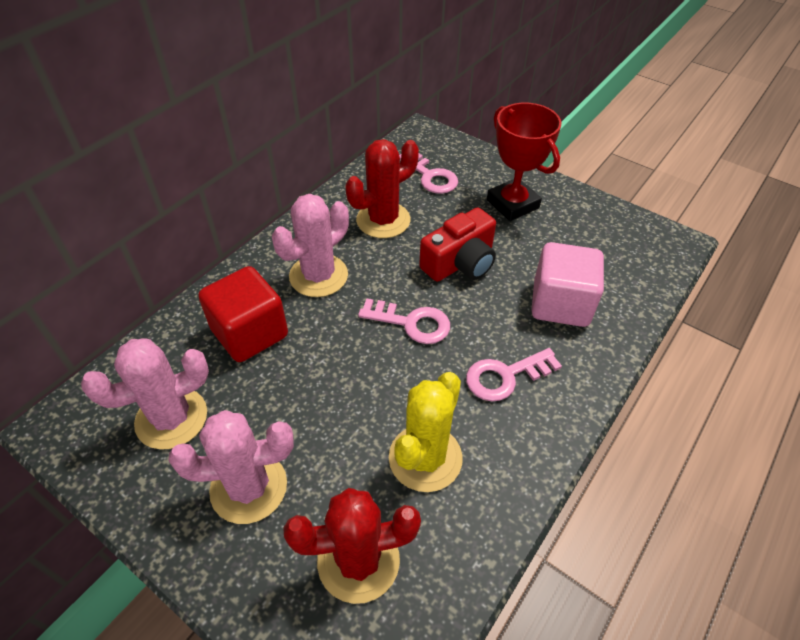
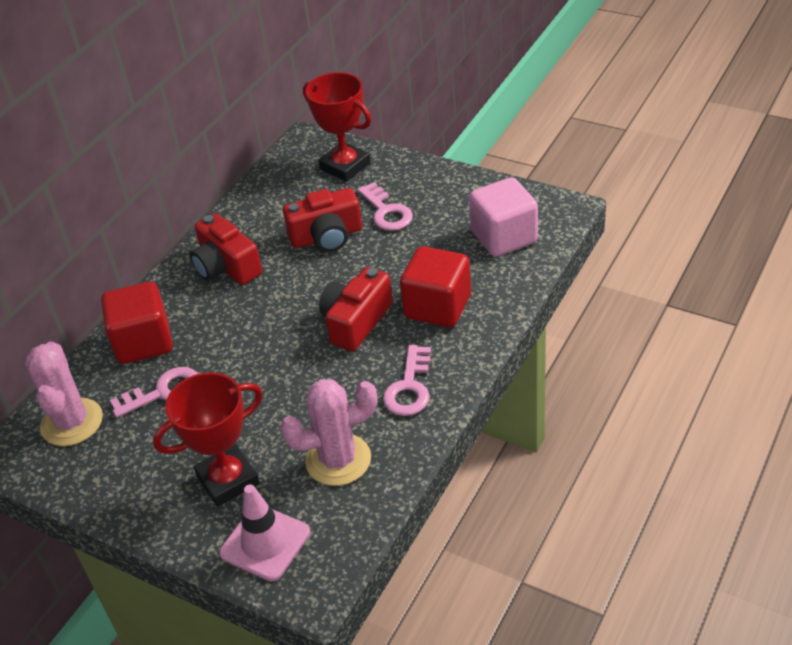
pink cactus: 3 -> 2
pink traffic cone: 0 -> 1
red cactus: 2 -> 0
red camera: 1 -> 3
red cube: 1 -> 2
red trophy: 1 -> 2
yellow cactus: 1 -> 0

